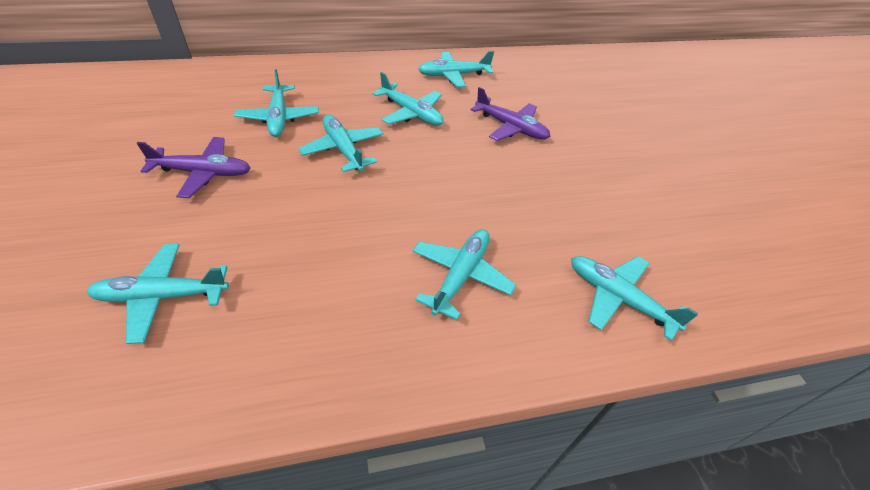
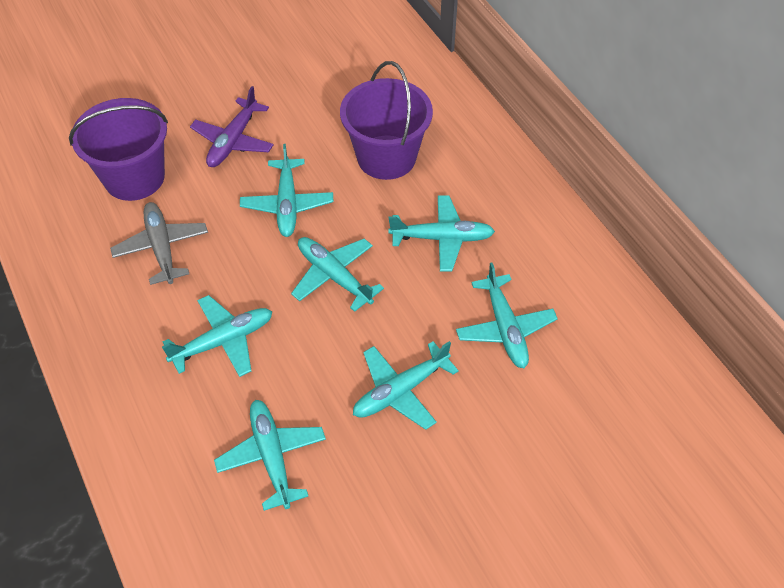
grey plane: 0 -> 1
purple bucket: 0 -> 2
purple plane: 2 -> 1

